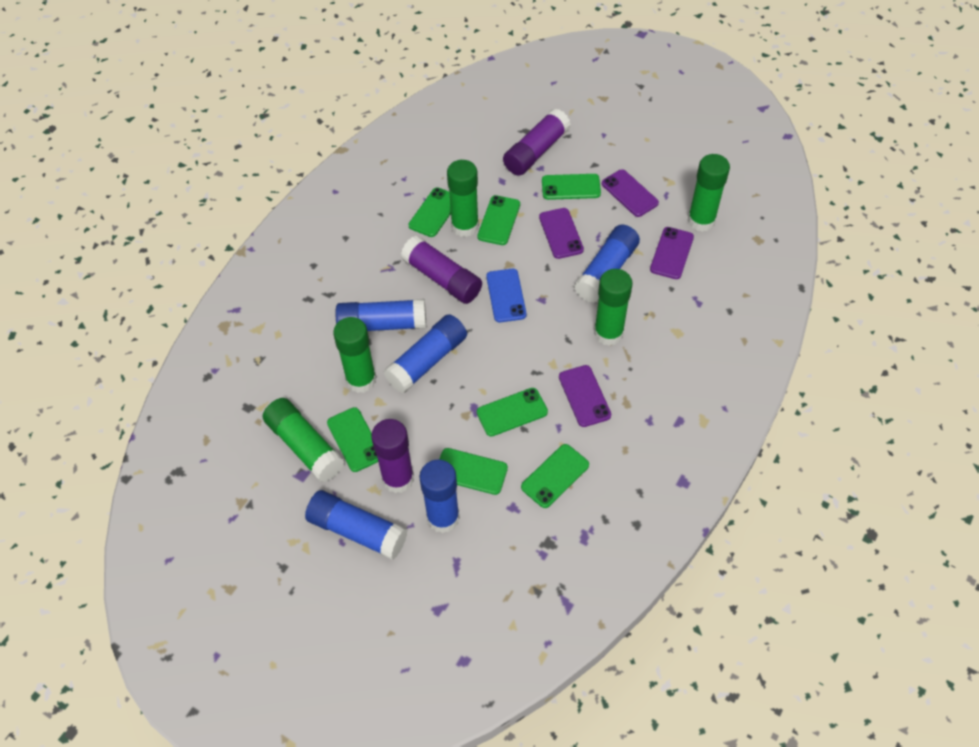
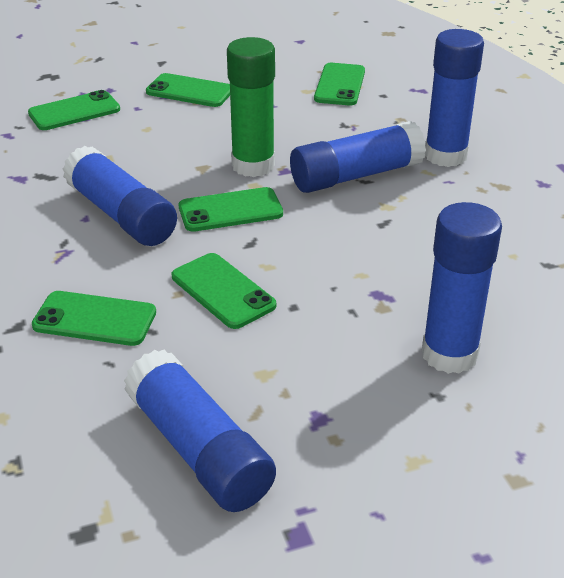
blue phone: 1 -> 0
green glue stick: 5 -> 1
green phone: 7 -> 6
purple glue stick: 3 -> 0
purple phone: 4 -> 0

